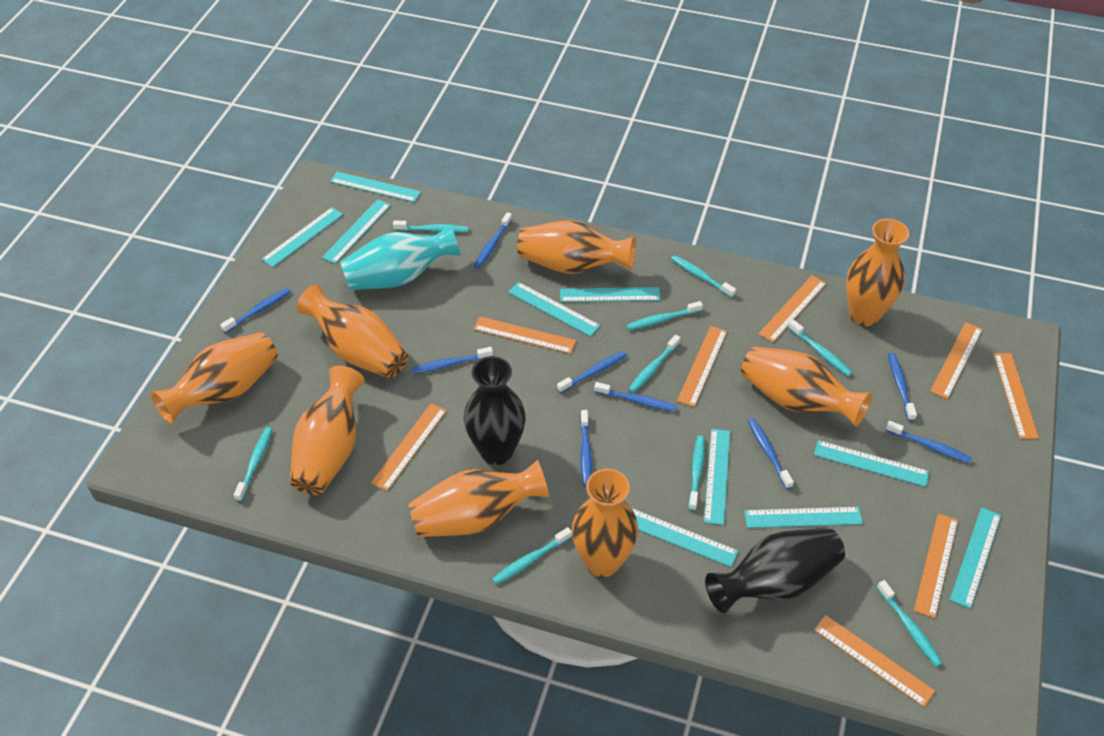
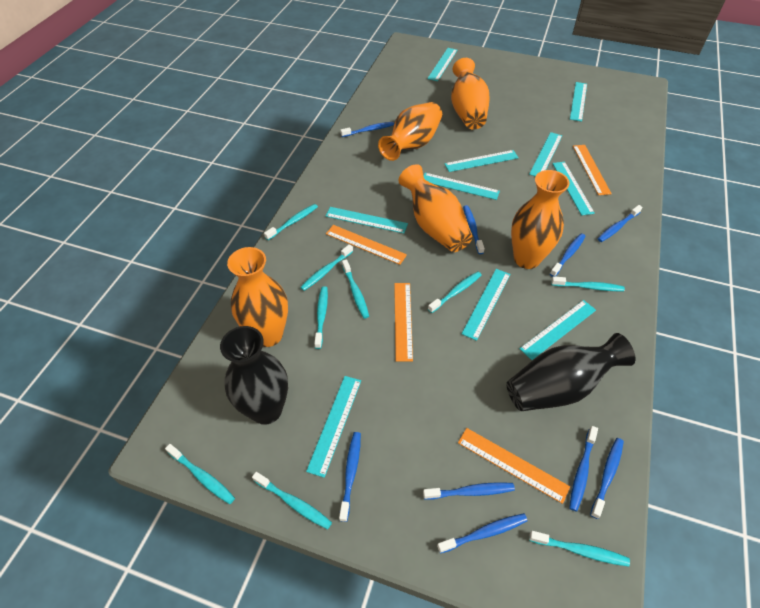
orange ruler: 8 -> 4
orange vase: 8 -> 5
turquoise vase: 1 -> 0

